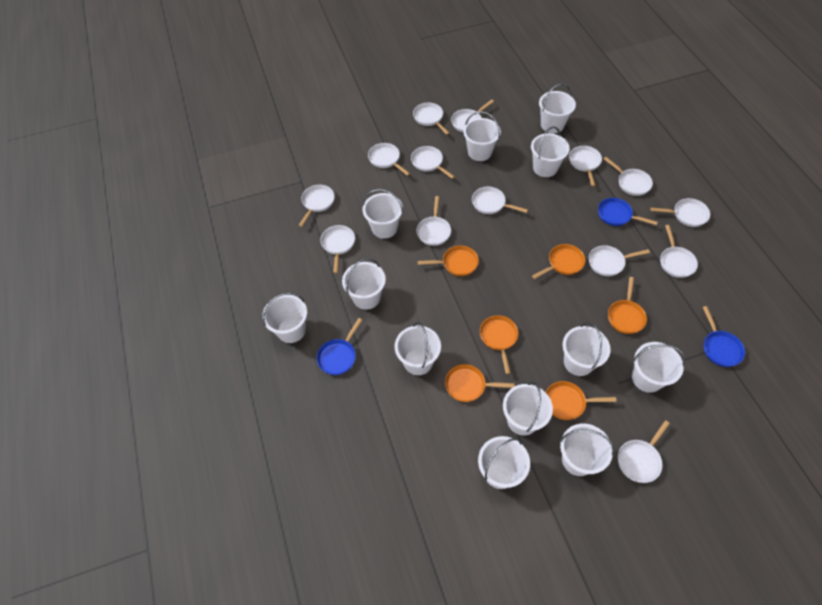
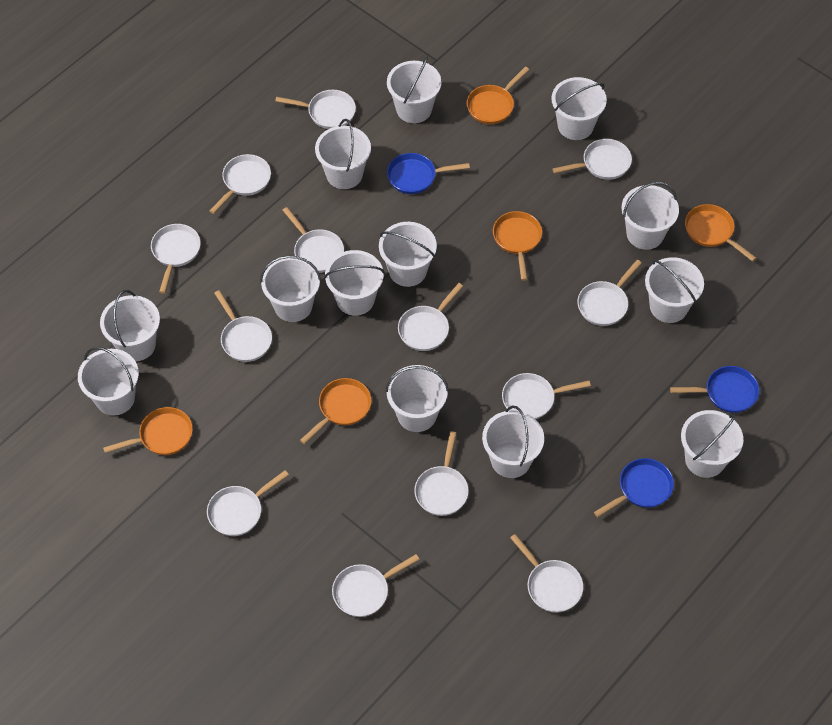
orange pan: 6 -> 5
white bucket: 12 -> 13
white pan: 14 -> 13

